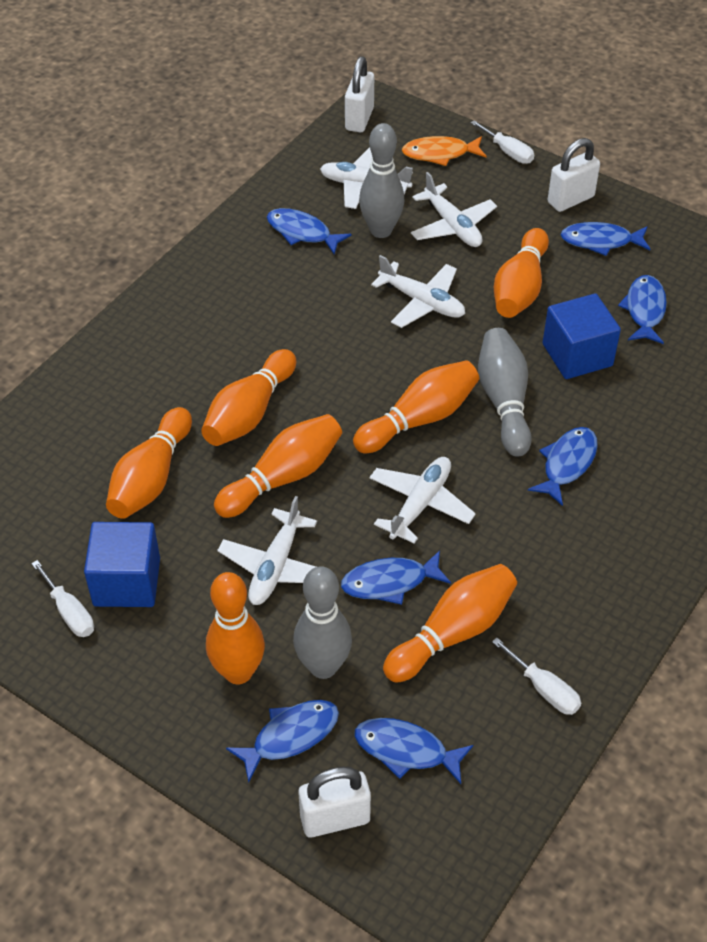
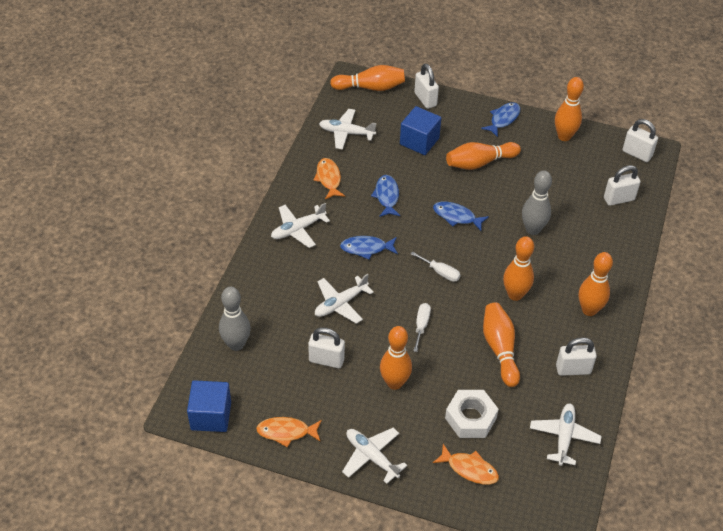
blue fish: 7 -> 4
grey bowling pin: 3 -> 2
orange fish: 1 -> 3
white nut: 0 -> 1
white padlock: 3 -> 5
white screwdriver: 3 -> 2

